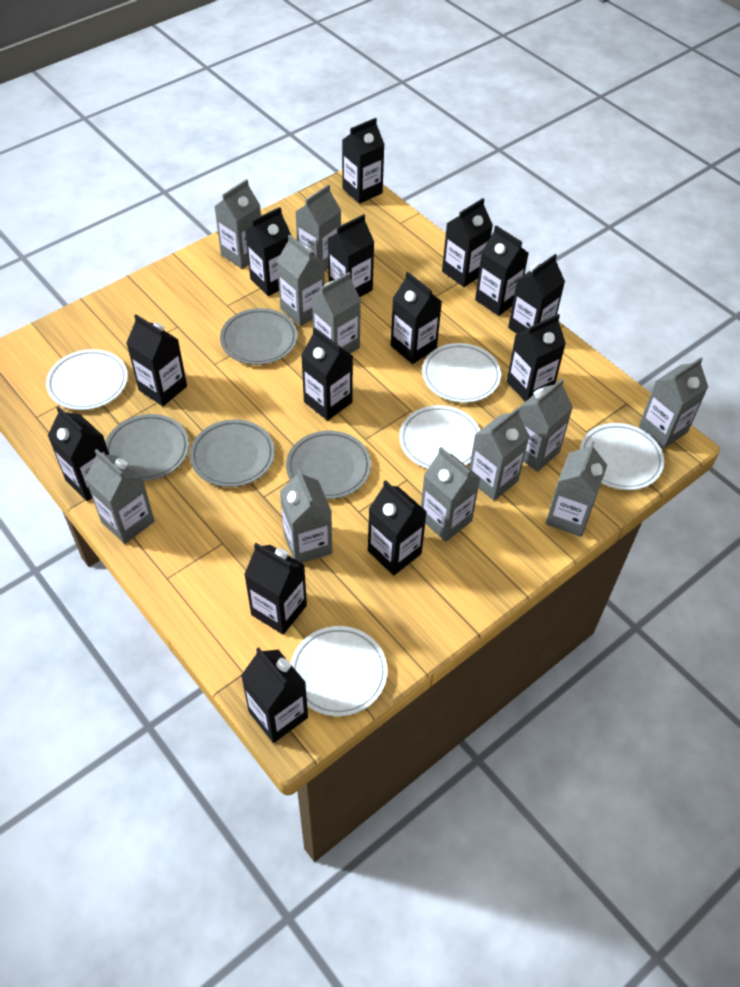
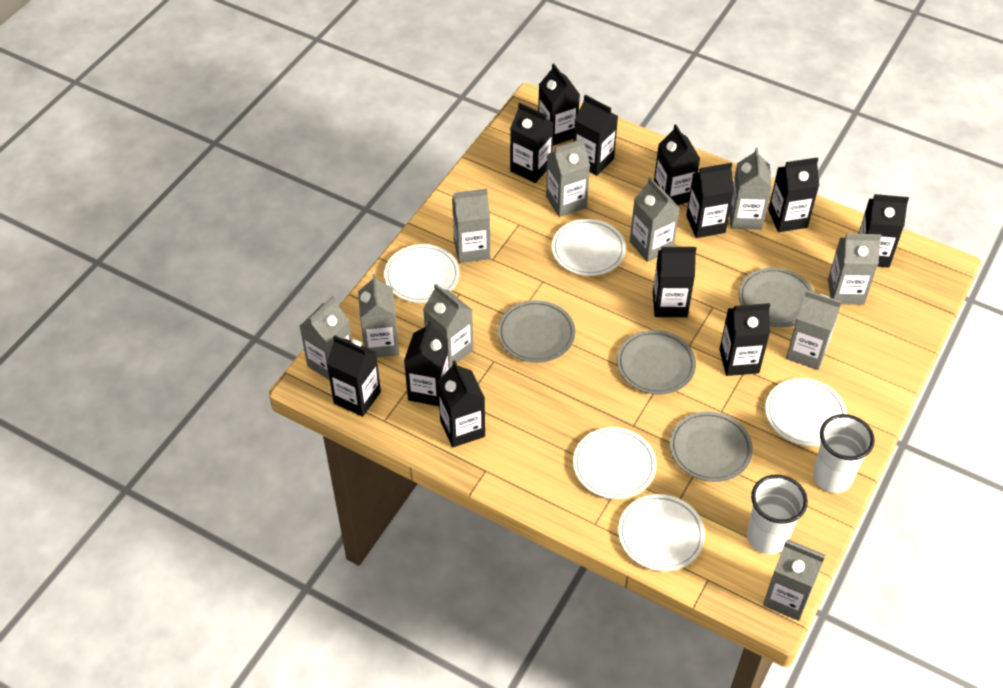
black carton: 14 -> 12
grey carton: 11 -> 10
white cup: 0 -> 2

